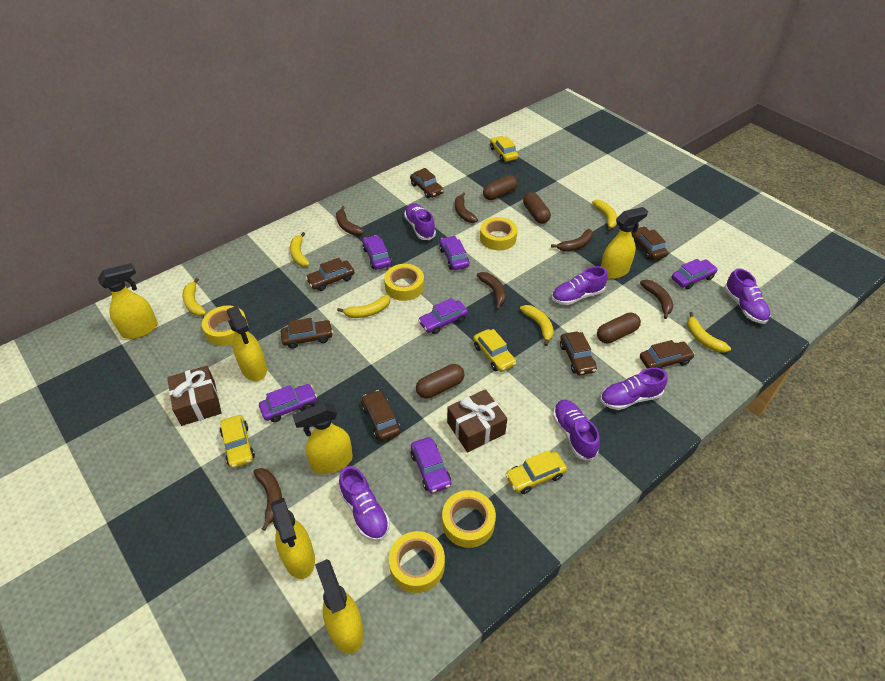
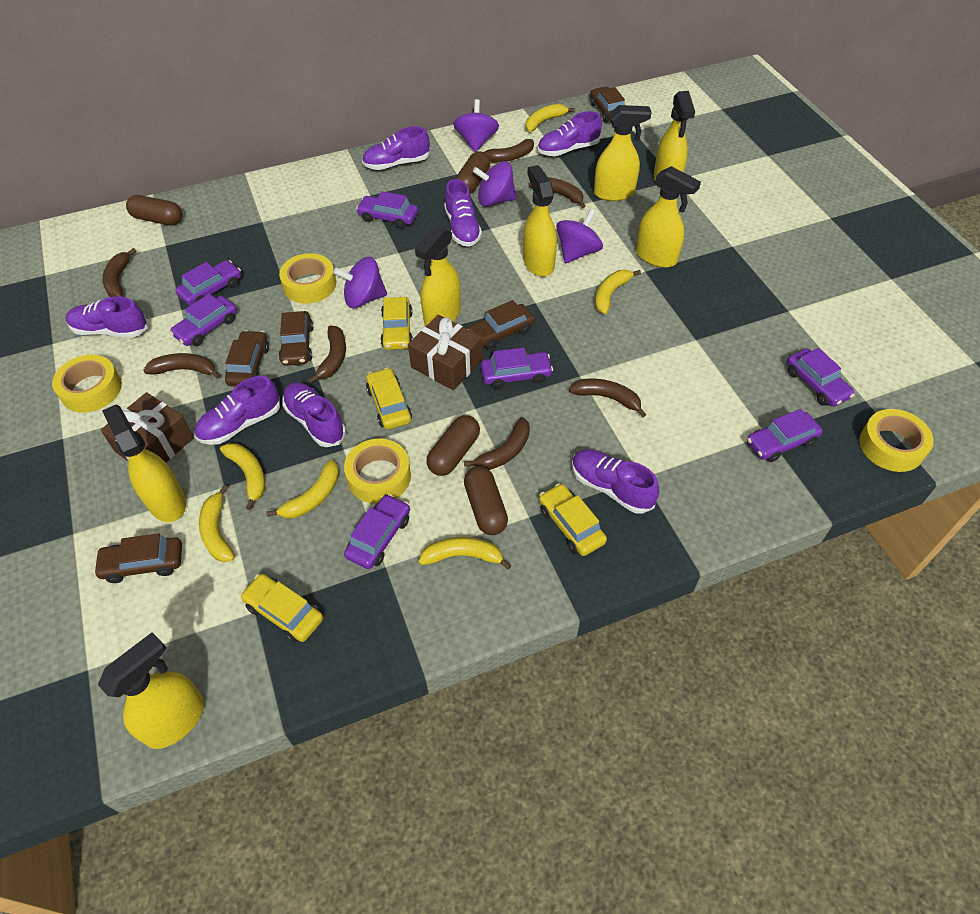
brown banana: 6 -> 7
brown car: 7 -> 5
purple car: 6 -> 7
purple shoe: 6 -> 7
purple spinning top: 0 -> 4
yellow spray bottle: 6 -> 7
yellow tape: 5 -> 4

